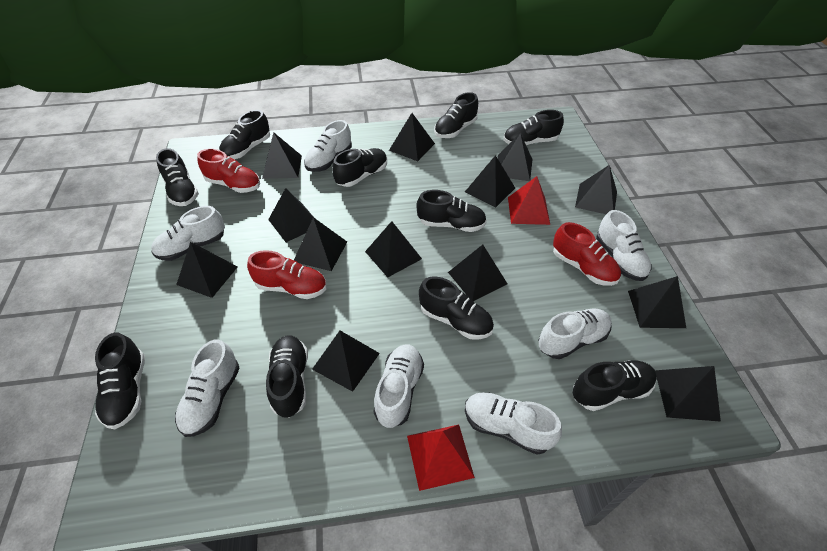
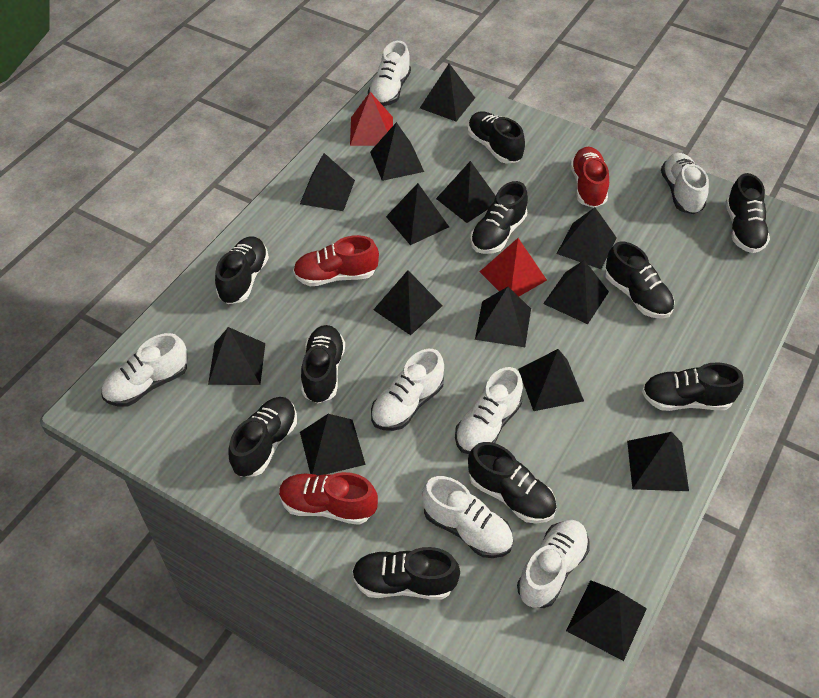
black pyramid: 13 -> 14

